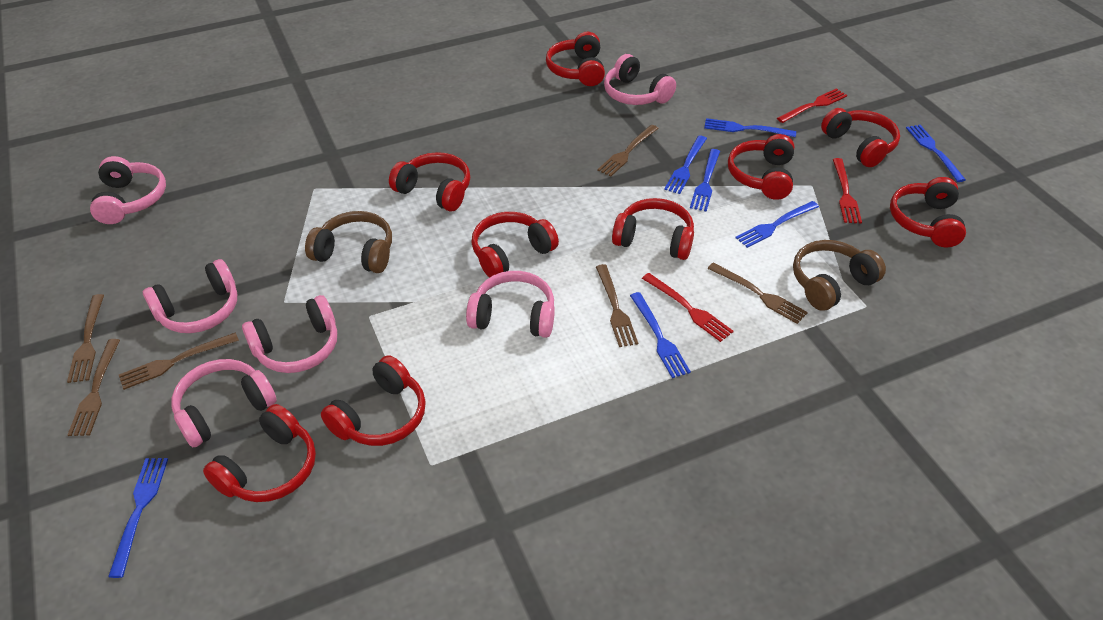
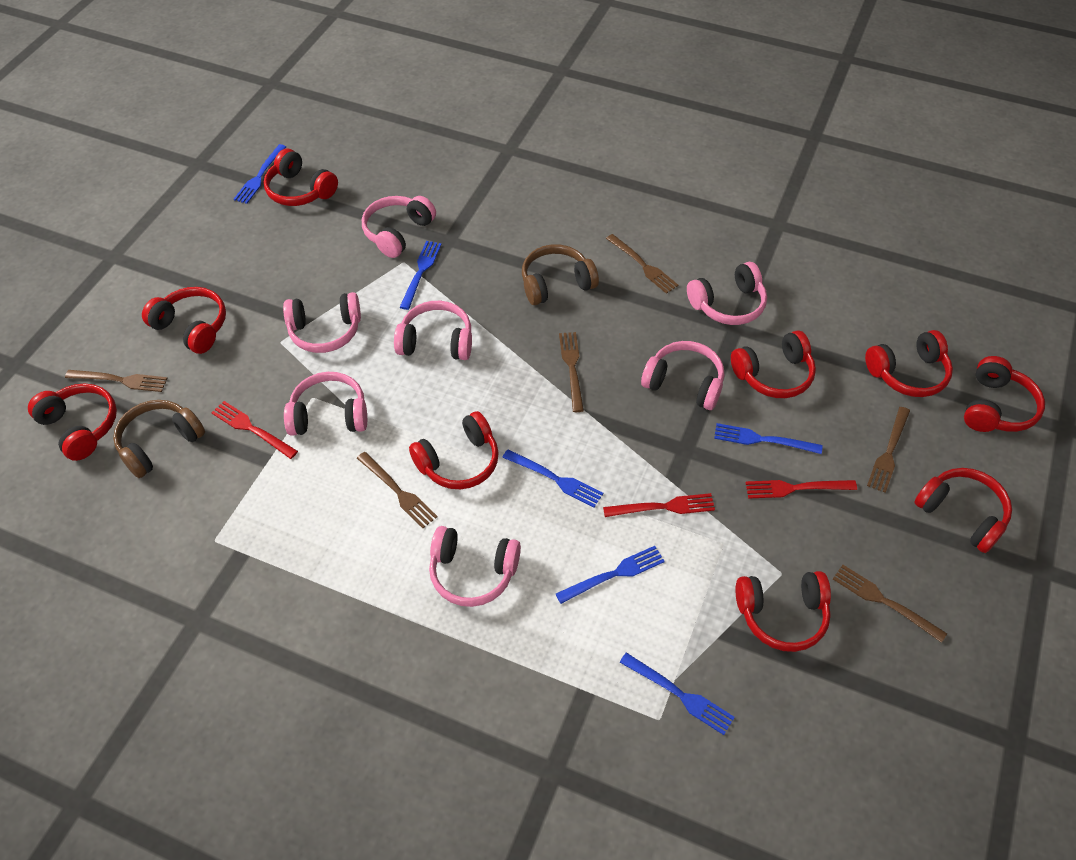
blue fork: 7 -> 6
pink headphones: 6 -> 7

